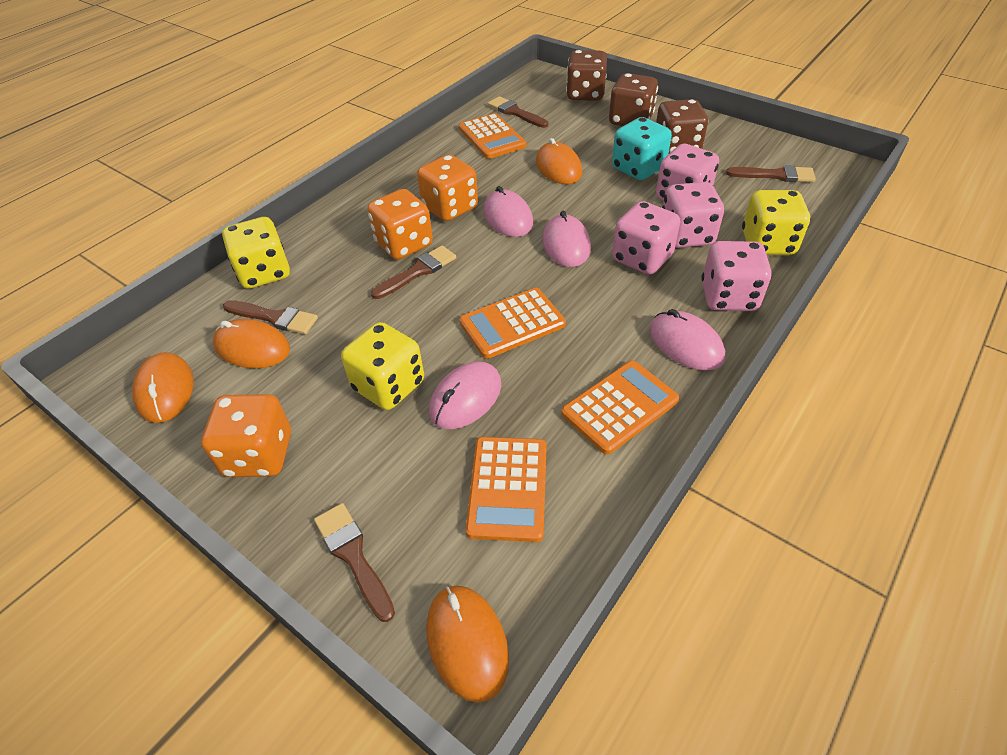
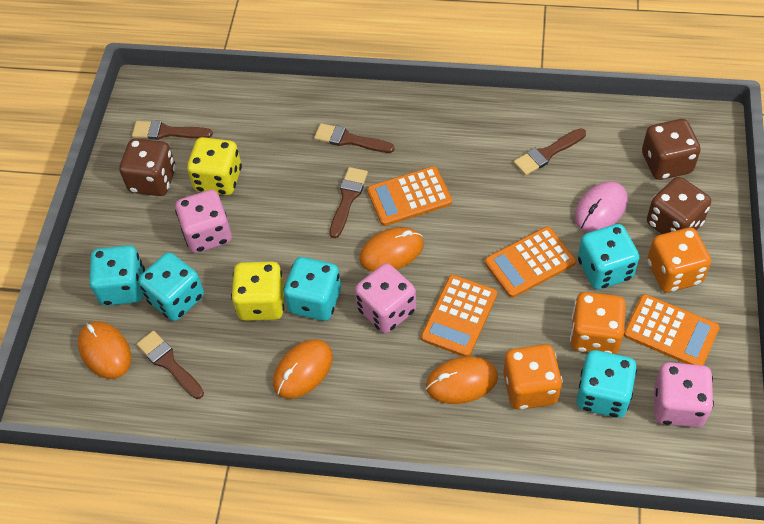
pink dice: 4 -> 3
pink mouse: 4 -> 1
turquoise dice: 1 -> 5
yellow dice: 3 -> 2

